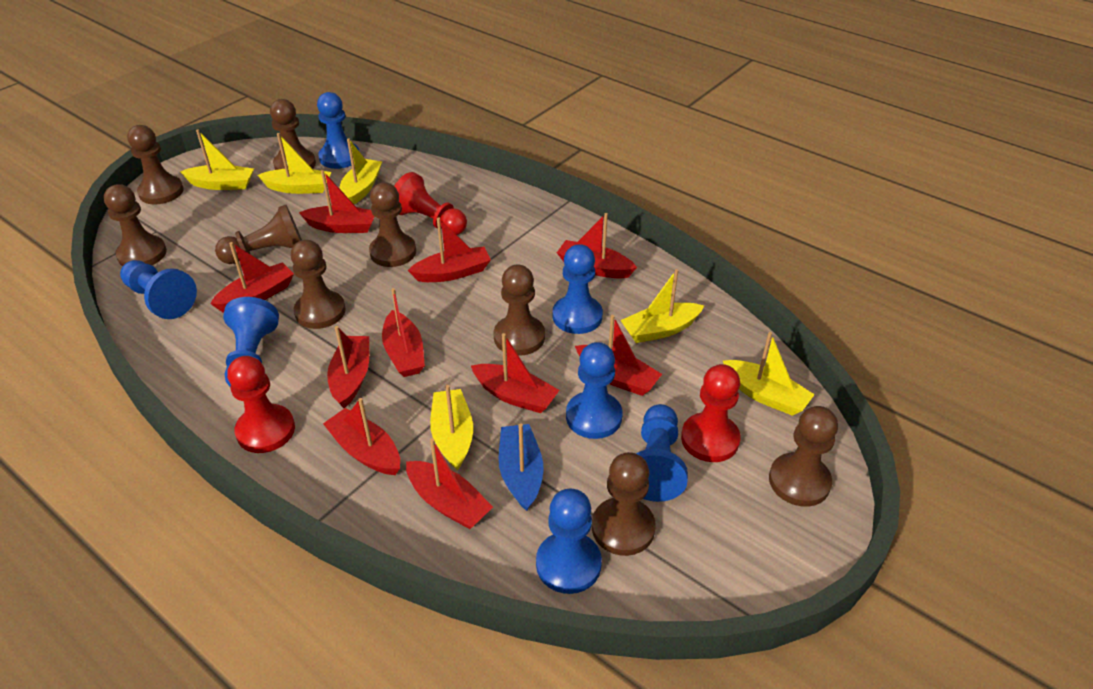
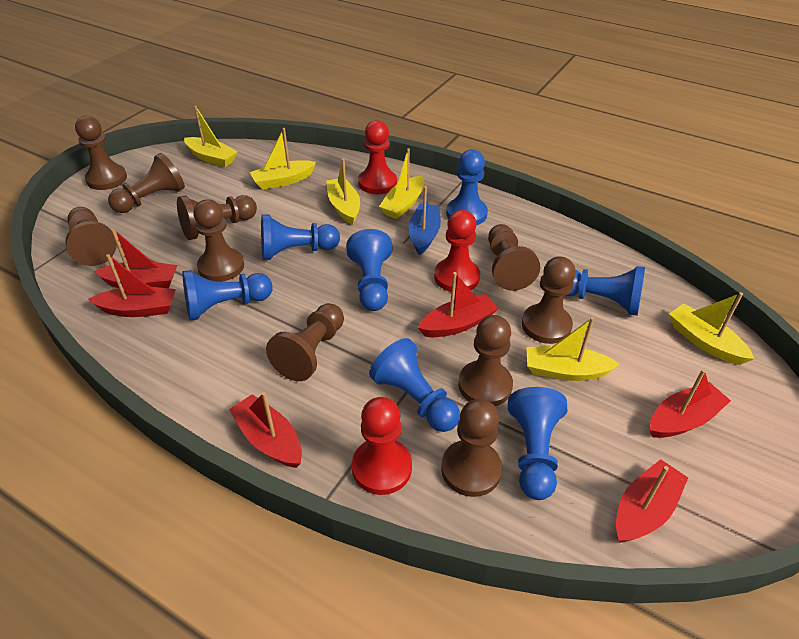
brown pawn: 9 -> 10
red boat: 10 -> 6

